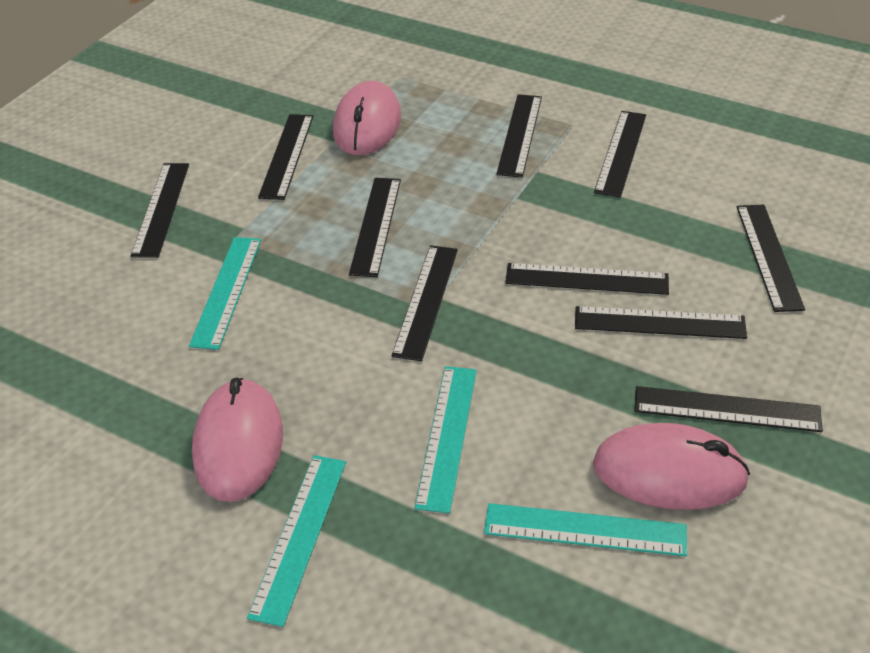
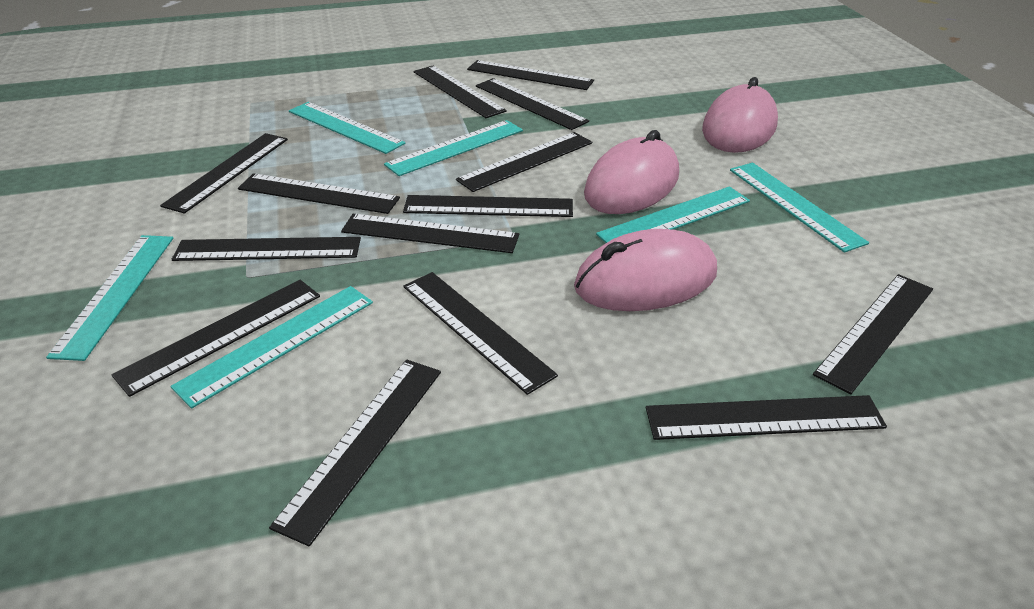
black ruler: 10 -> 14
turquoise ruler: 4 -> 6

